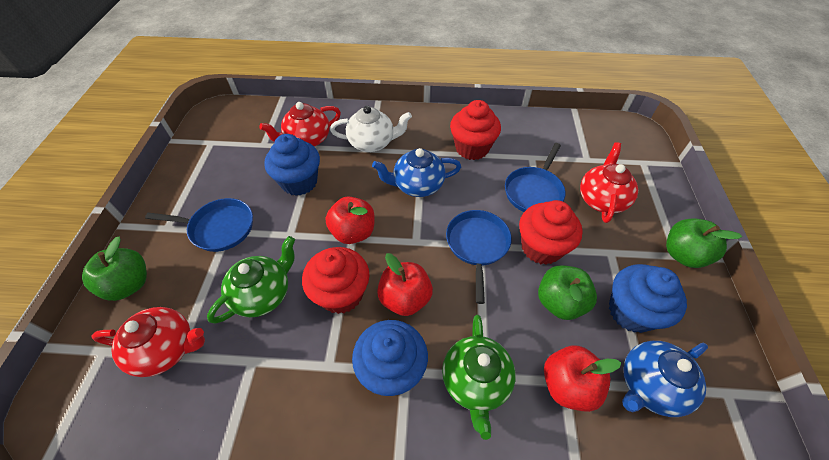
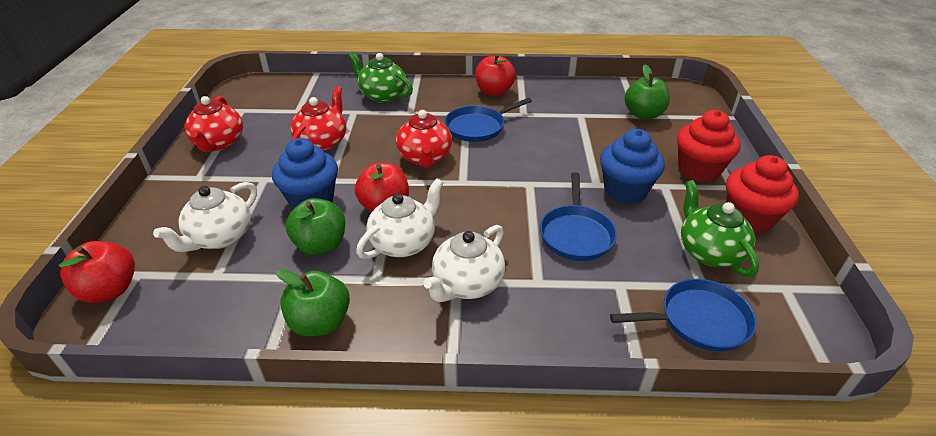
blue cupcake: 3 -> 2
blue teapot: 2 -> 0
red cupcake: 3 -> 2
white teapot: 1 -> 3

